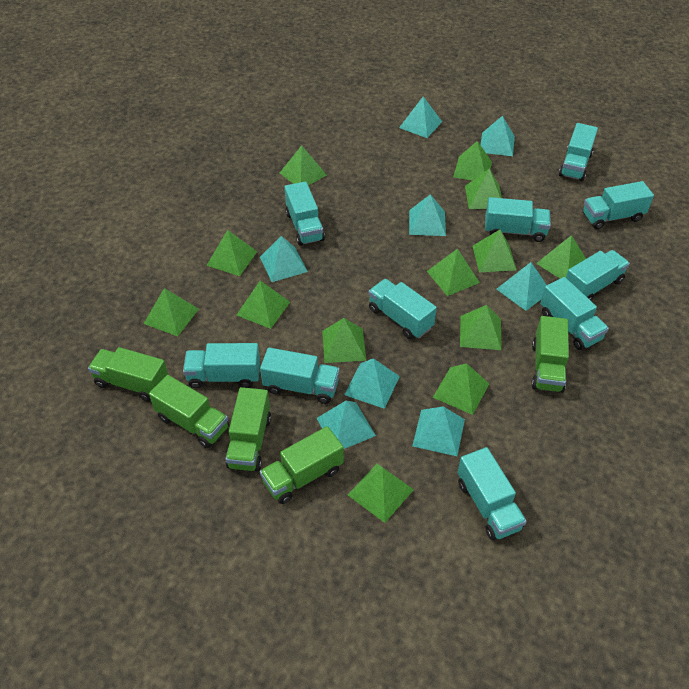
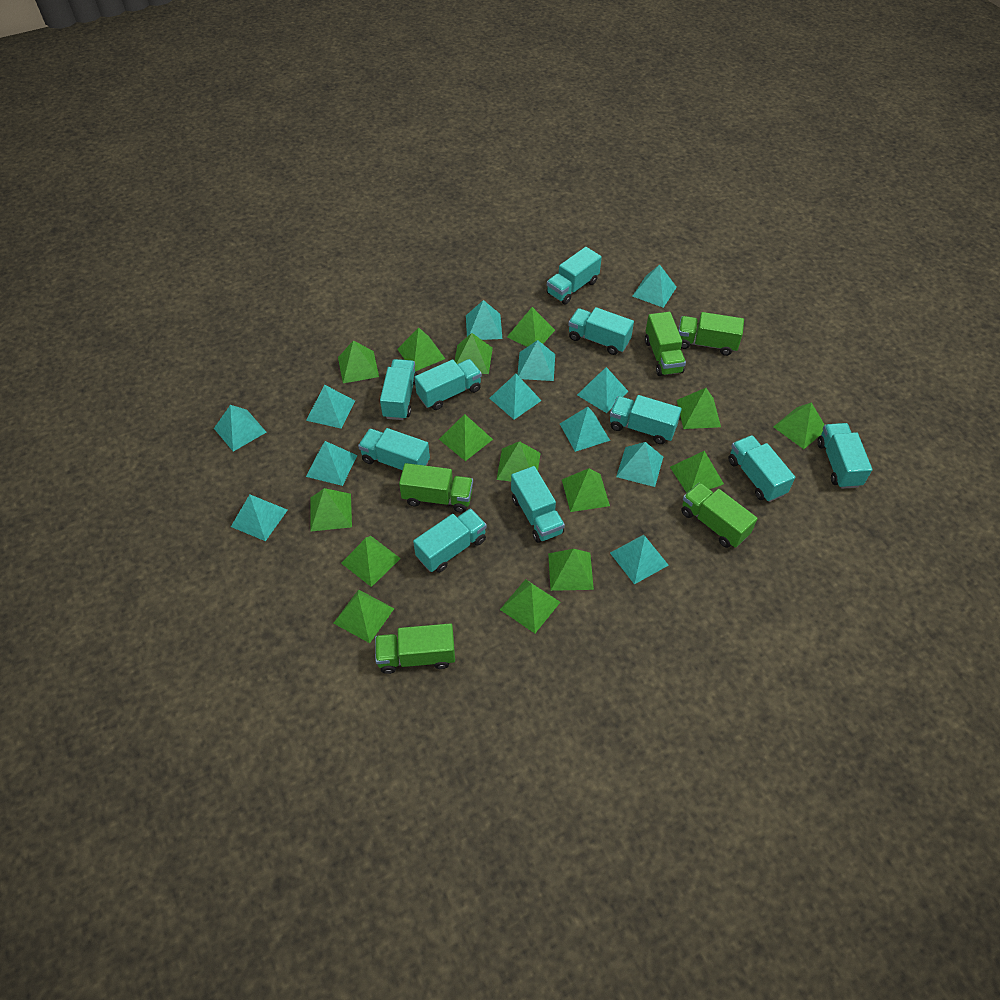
green pyramid: 13 -> 15
turquoise pyramid: 8 -> 12

